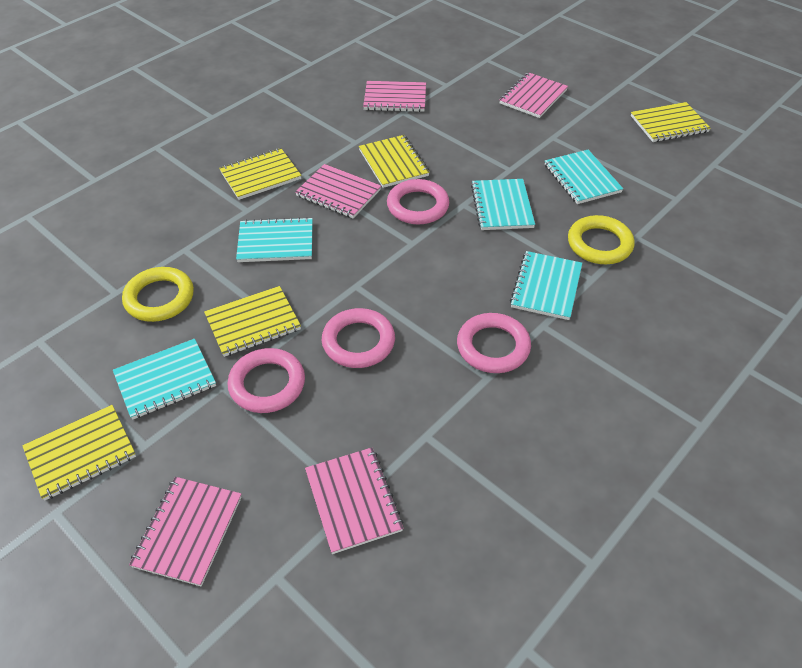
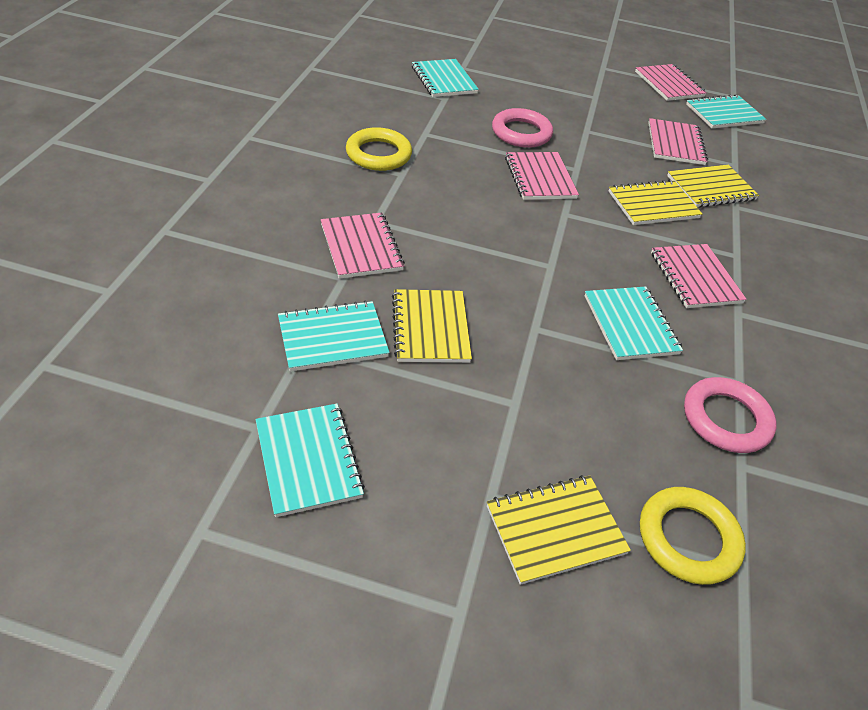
pink ring: 4 -> 2
yellow notebook: 5 -> 4

